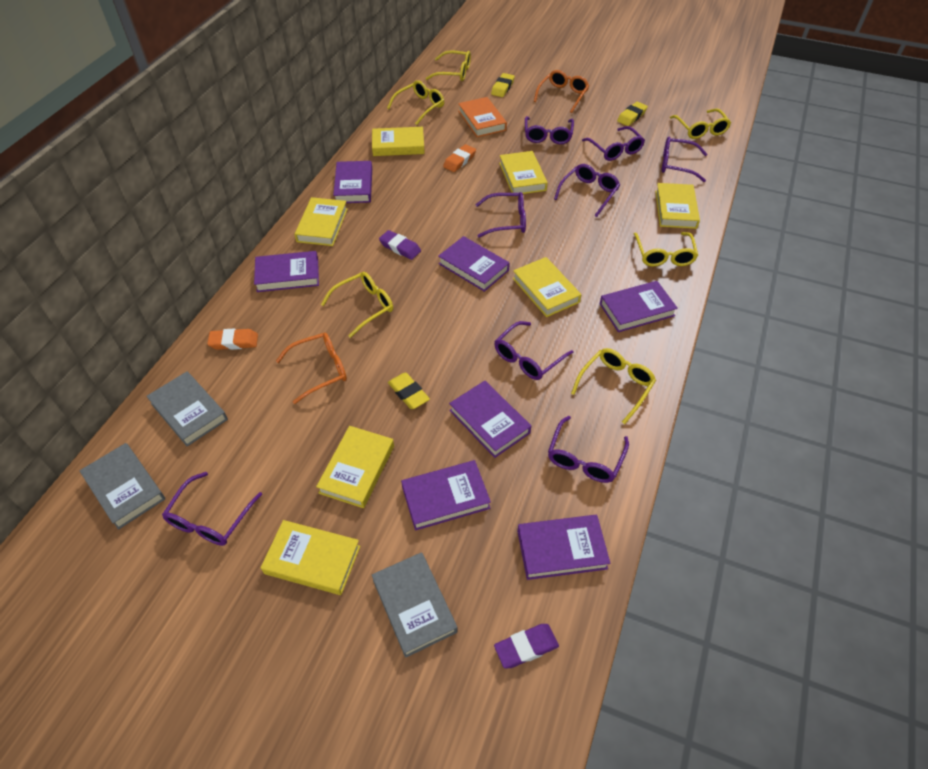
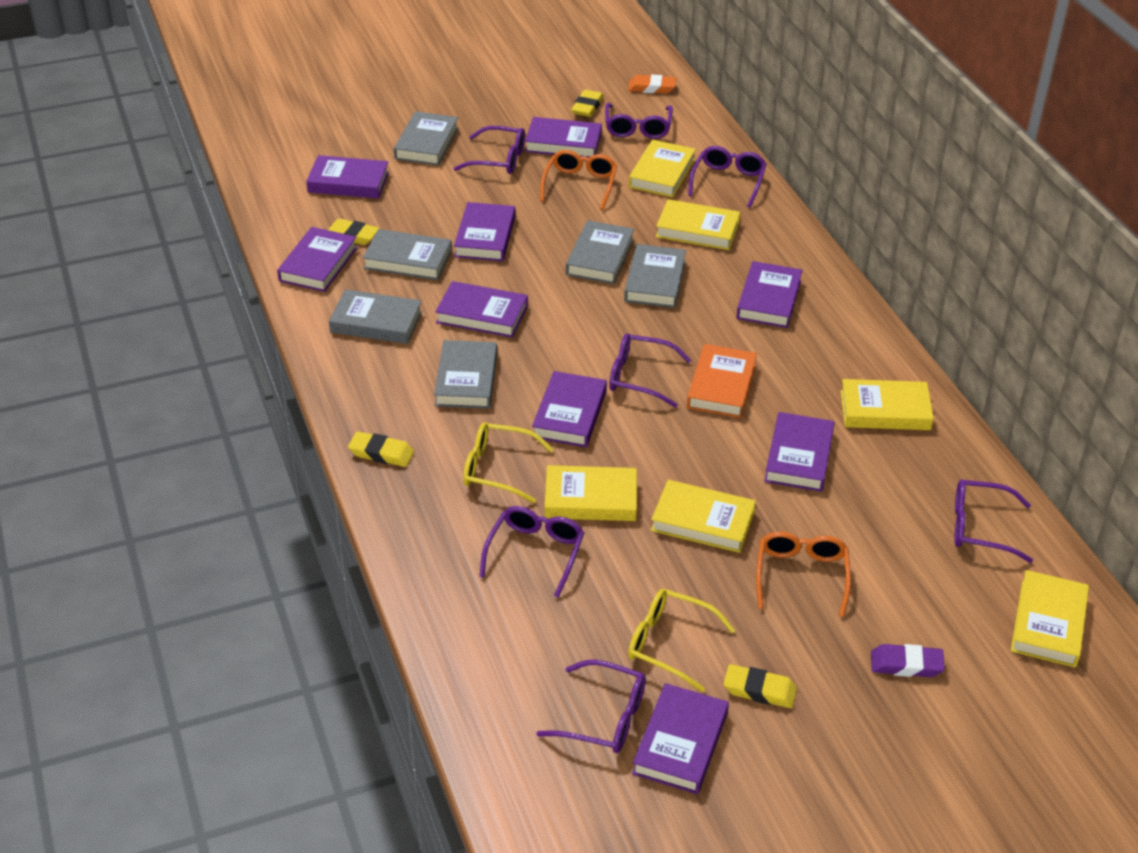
grey book: 3 -> 6
orange eraser: 2 -> 1
purple book: 7 -> 9
purple eraser: 2 -> 1
purple glasses: 8 -> 7
yellow book: 7 -> 6
yellow eraser: 3 -> 4
yellow glasses: 6 -> 2

